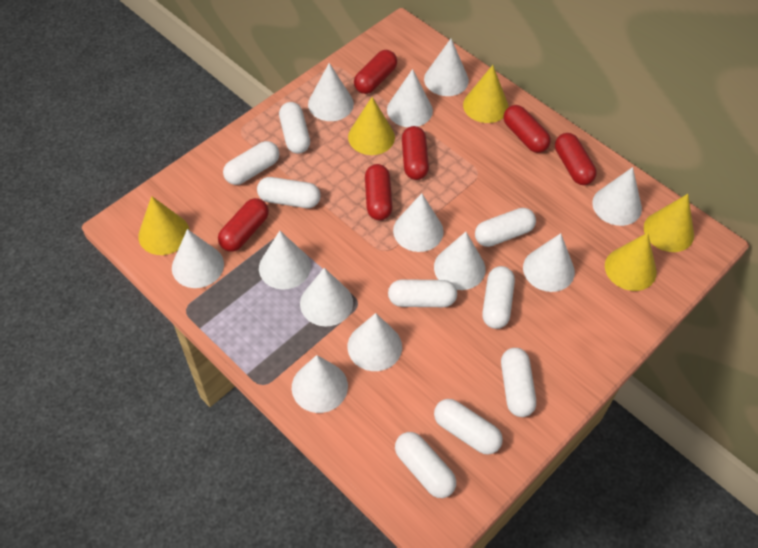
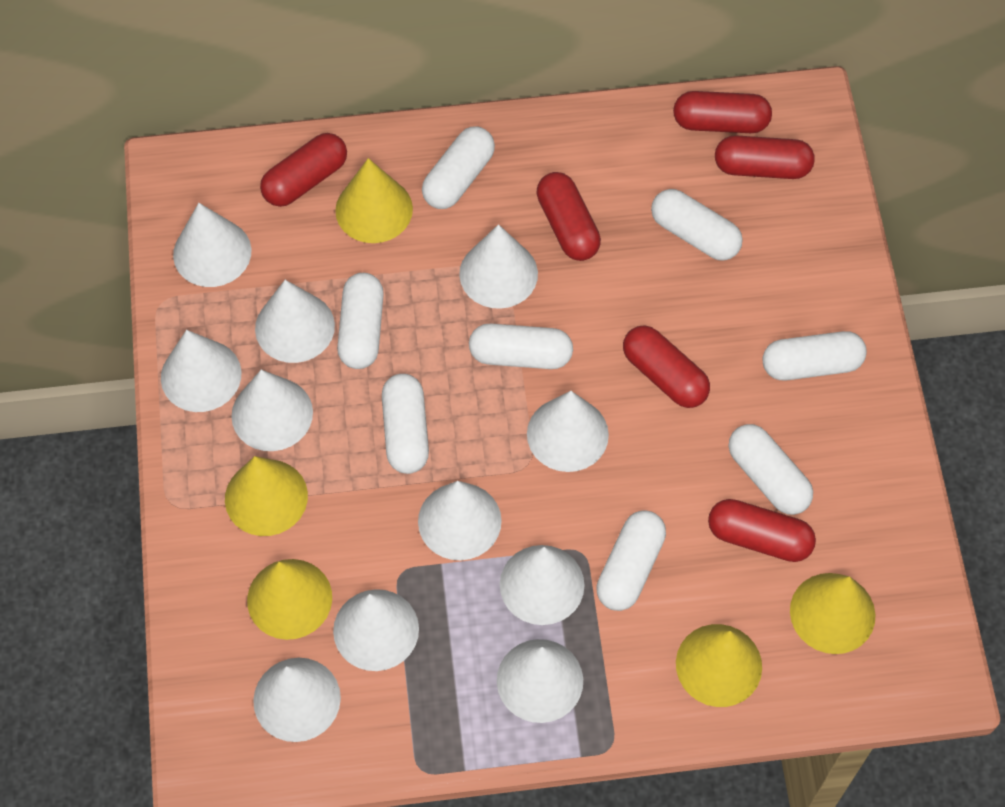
white capsule: 9 -> 8
white cone: 12 -> 11

